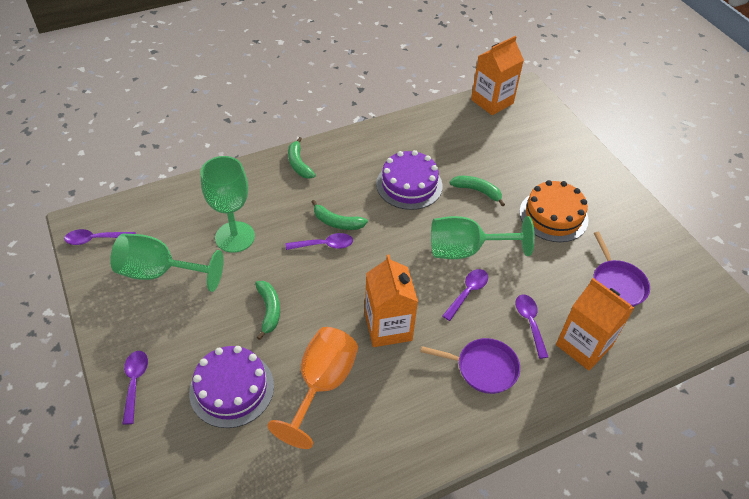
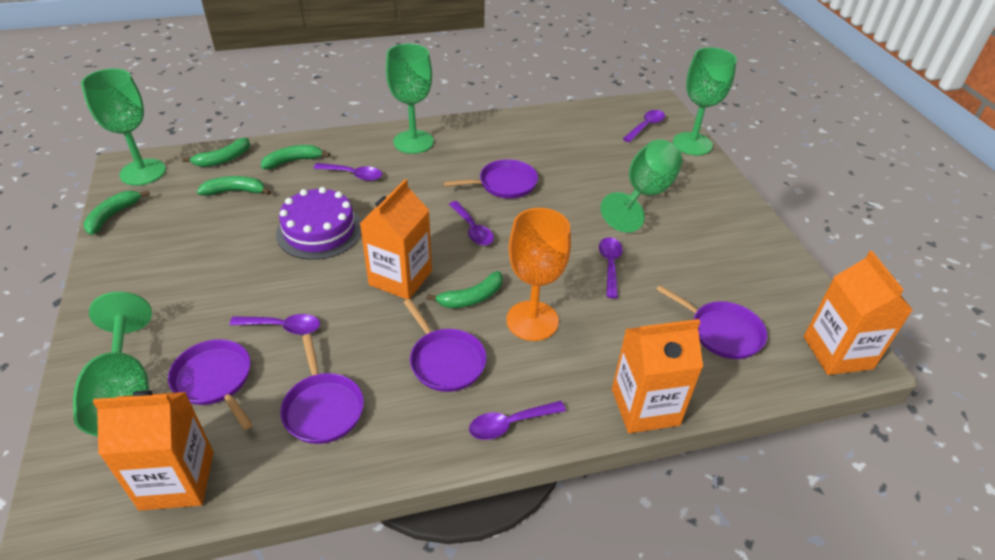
green banana: 4 -> 5
green goblet: 3 -> 5
orange cake: 1 -> 0
orange carton: 3 -> 4
purple cake: 2 -> 1
purple pan: 2 -> 5
purple spoon: 5 -> 6

